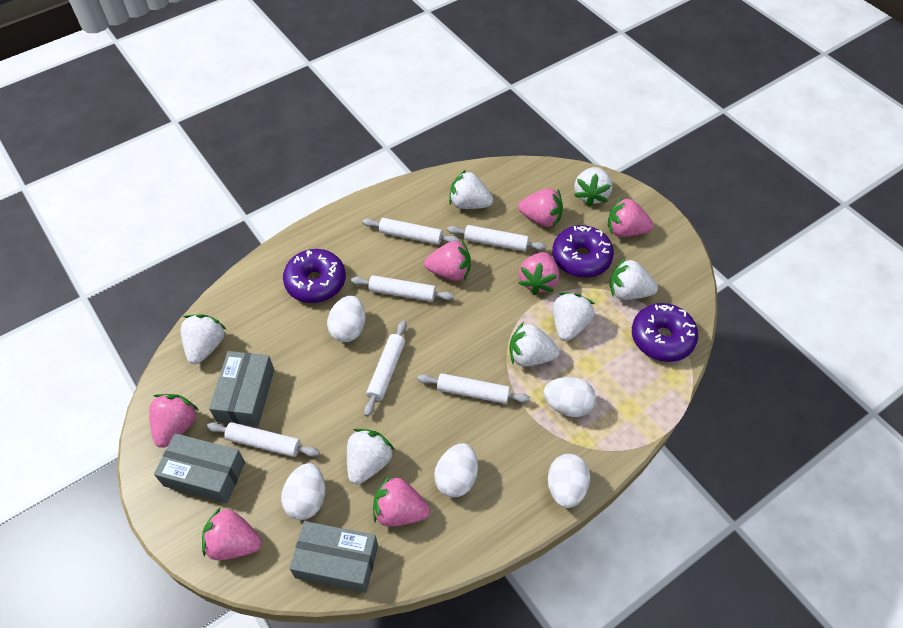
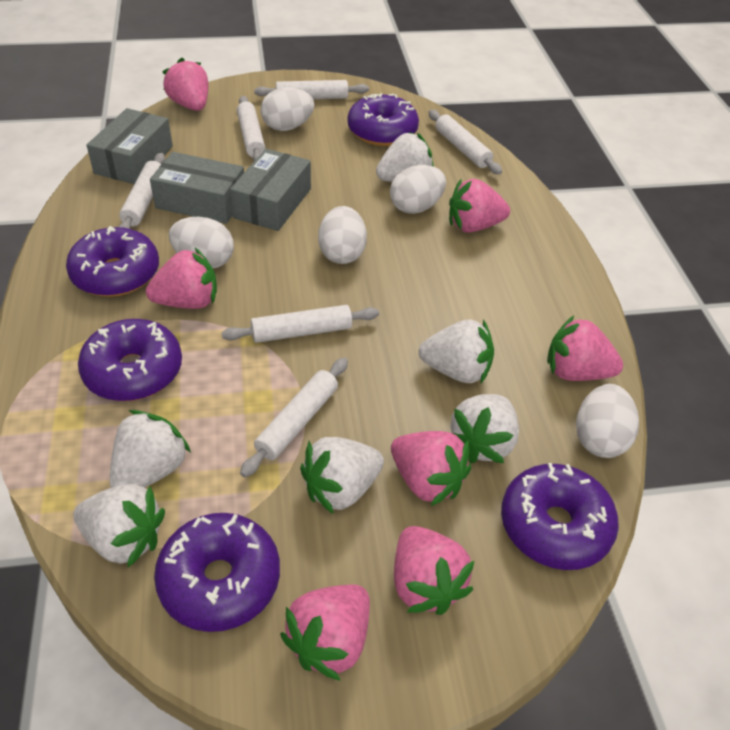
purple donut: 3 -> 5
white strawberry: 7 -> 6

